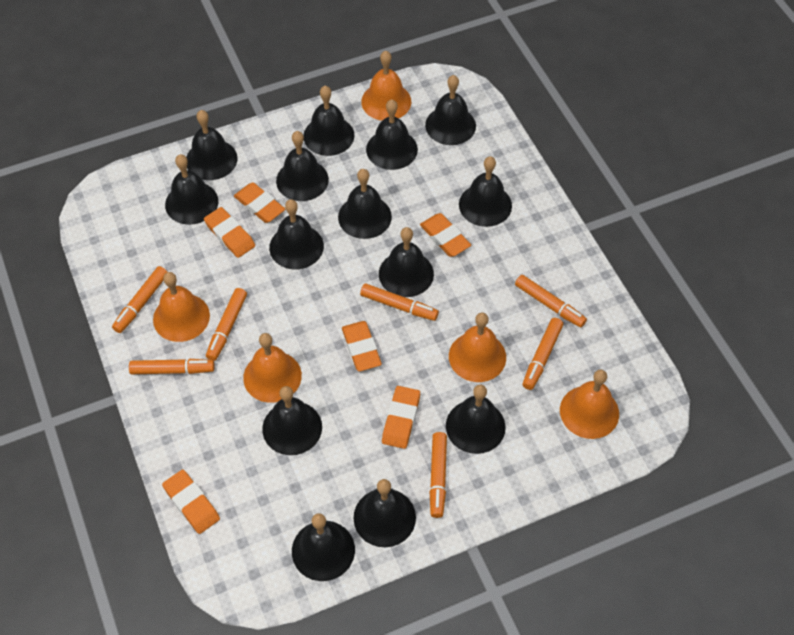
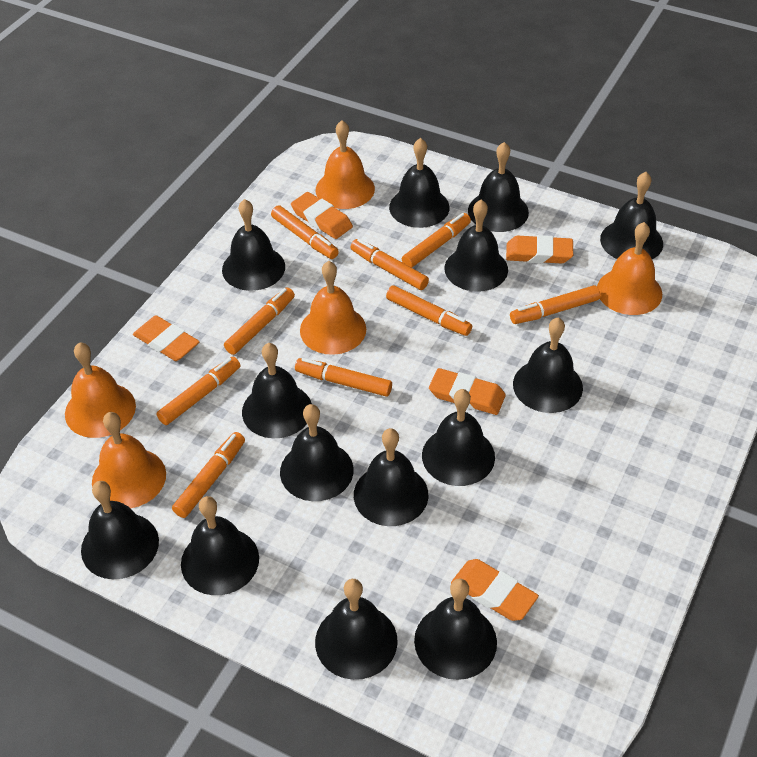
orange eraser: 6 -> 5
orange marker: 7 -> 9

